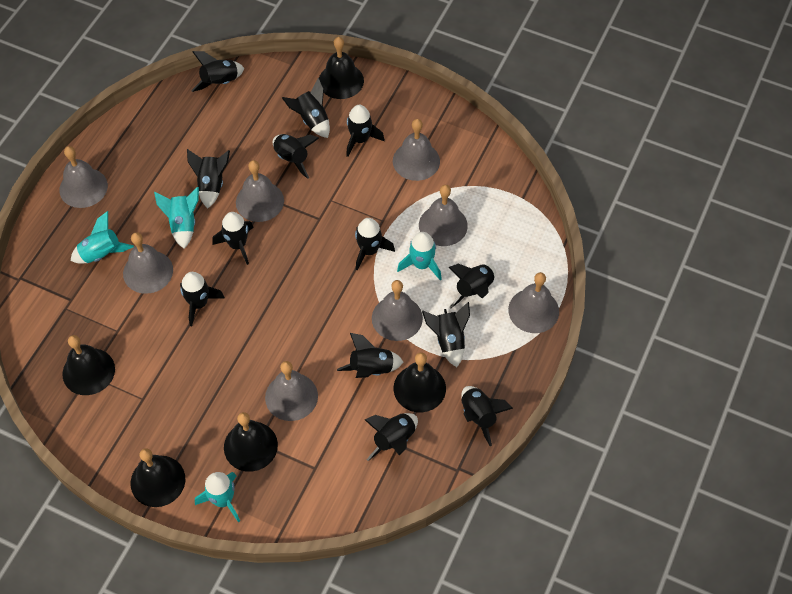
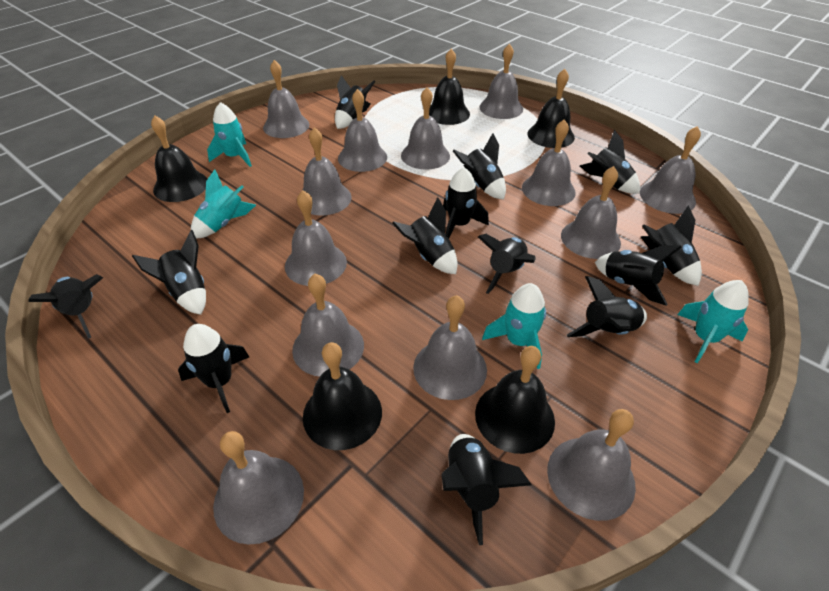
grey bell: 8 -> 13

